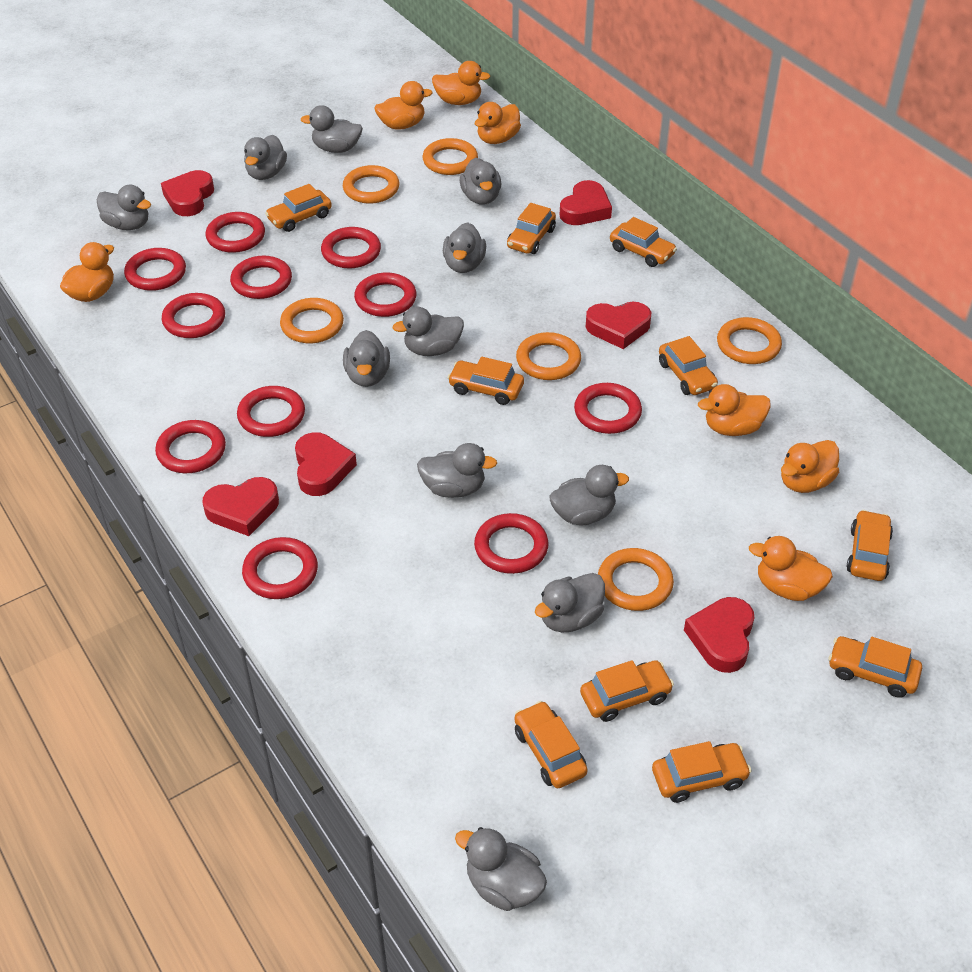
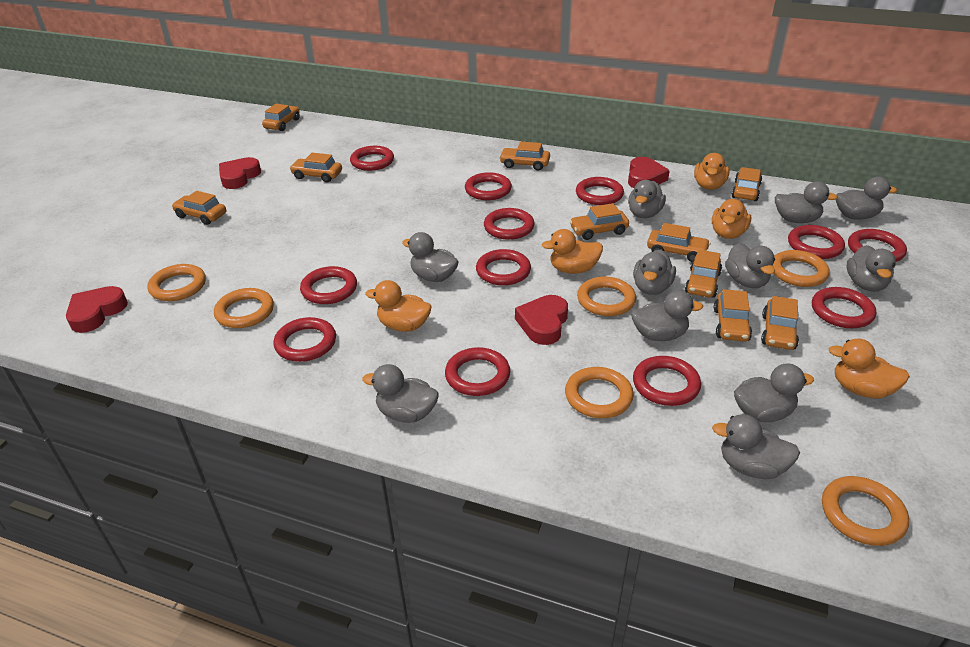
orange duck: 7 -> 5
red heart: 6 -> 4
red ring: 11 -> 12

